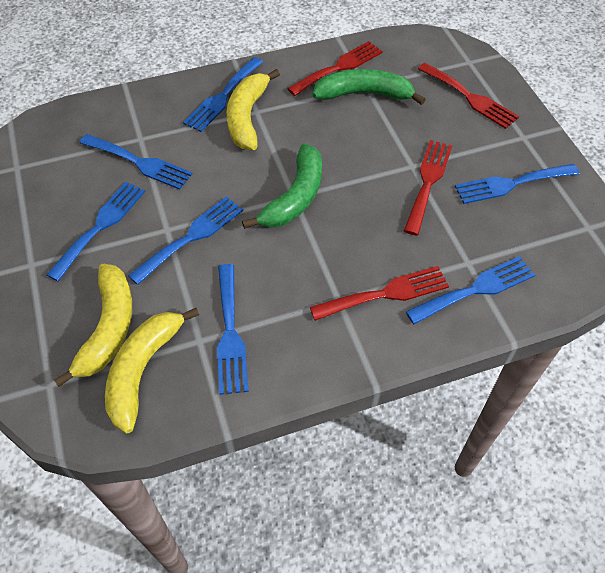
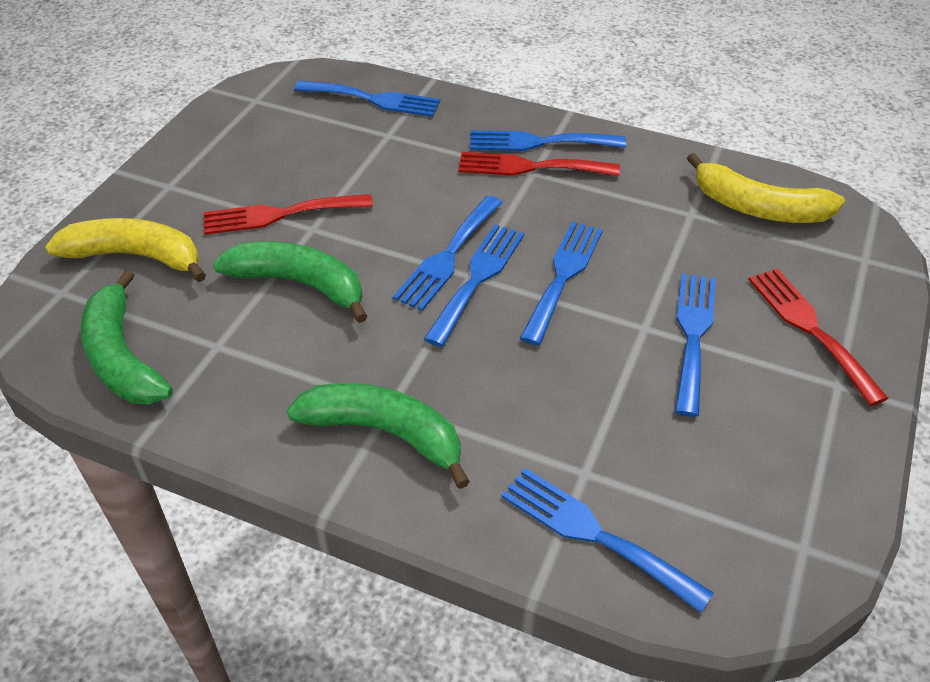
green banana: 2 -> 3
red fork: 4 -> 3
yellow banana: 3 -> 2

